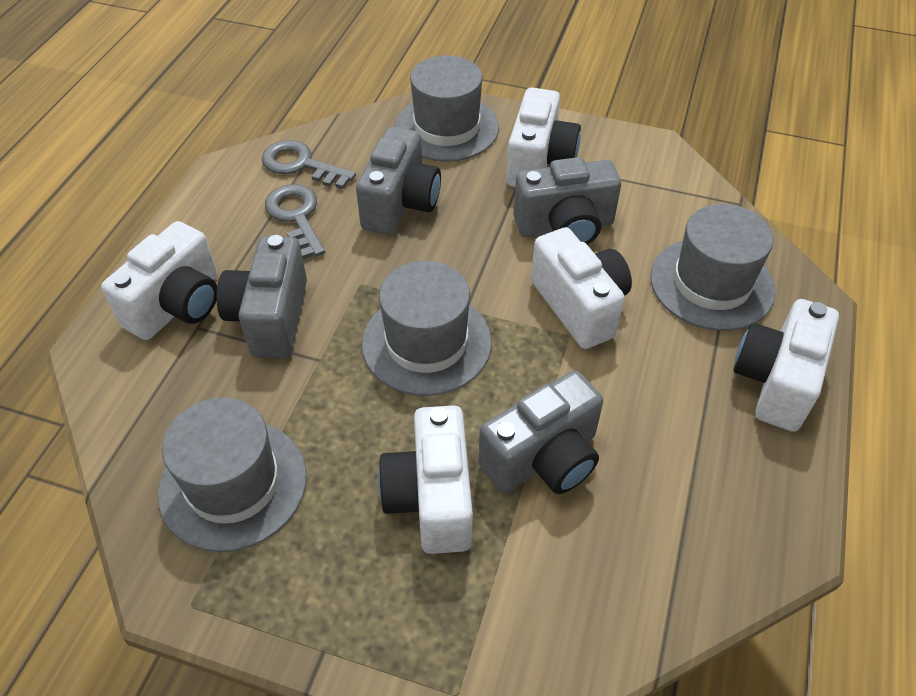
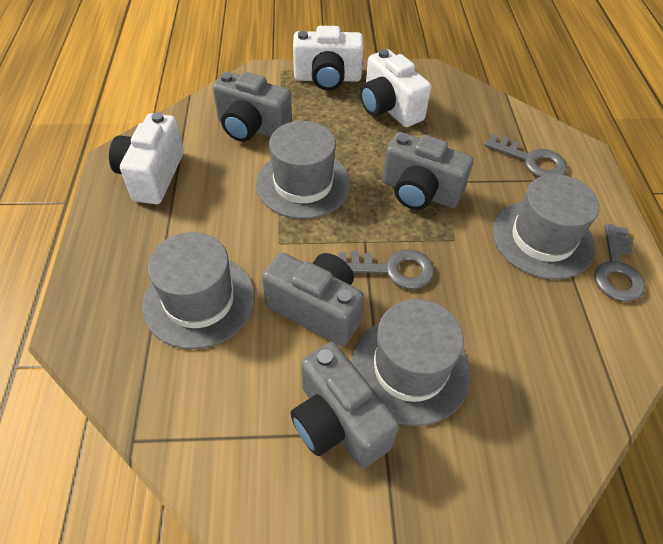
grey key: 2 -> 3
white camera: 5 -> 3

